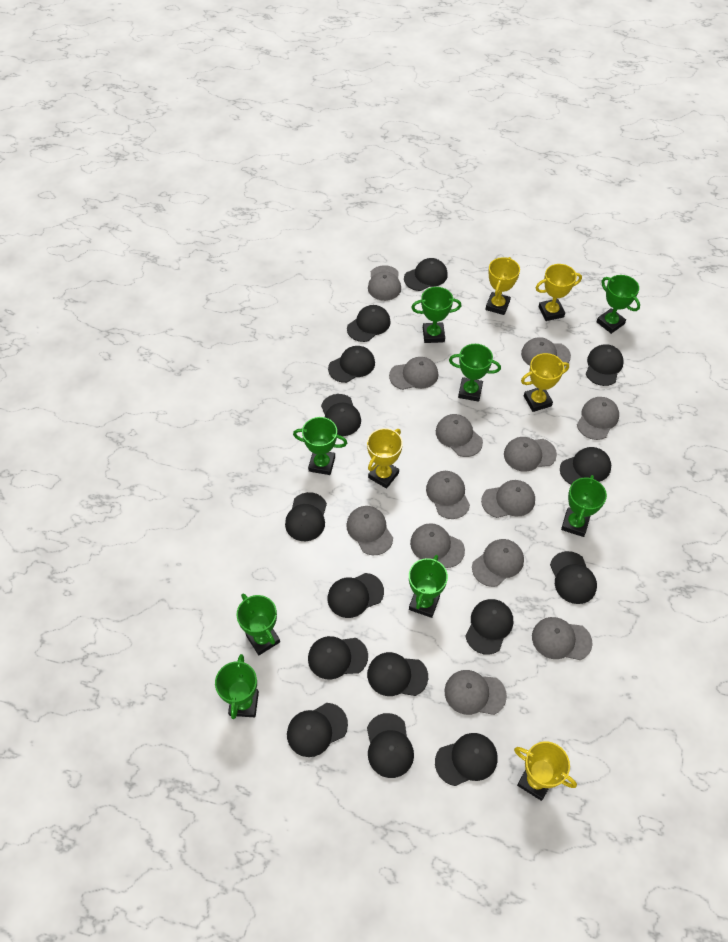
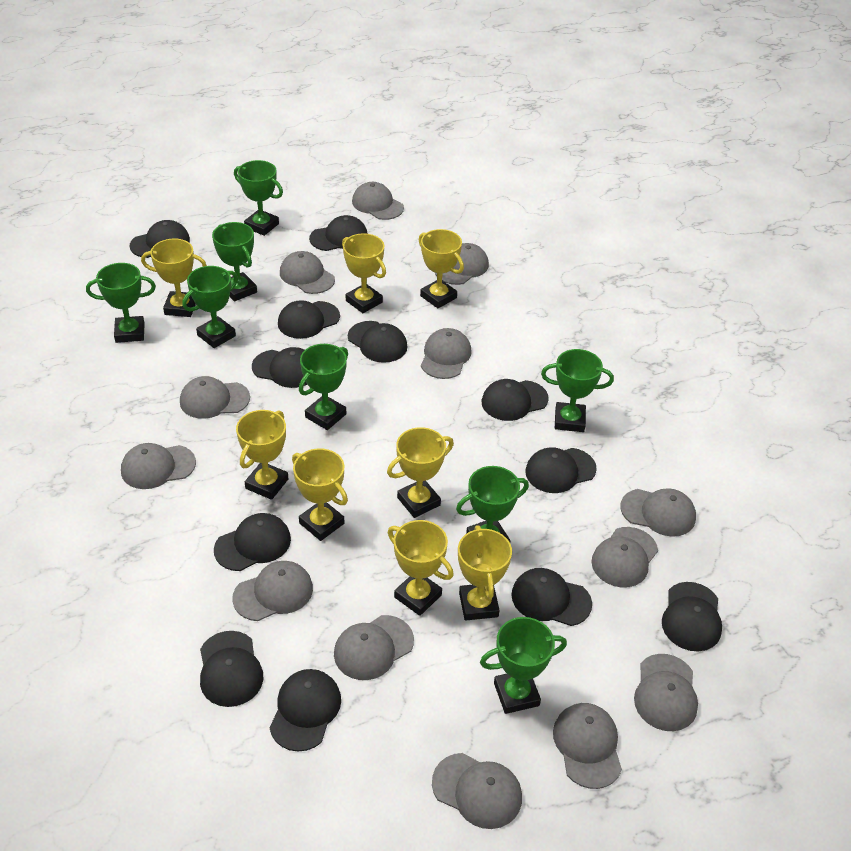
black cap: 15 -> 12
yellow trophy: 5 -> 8

